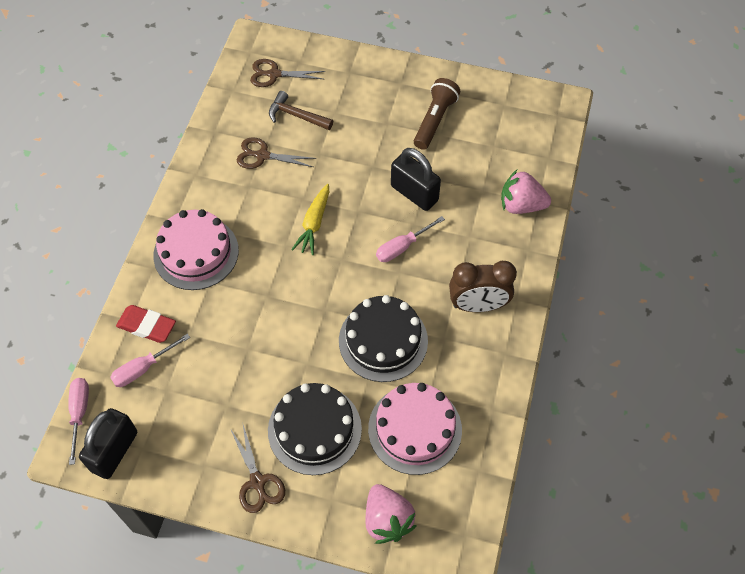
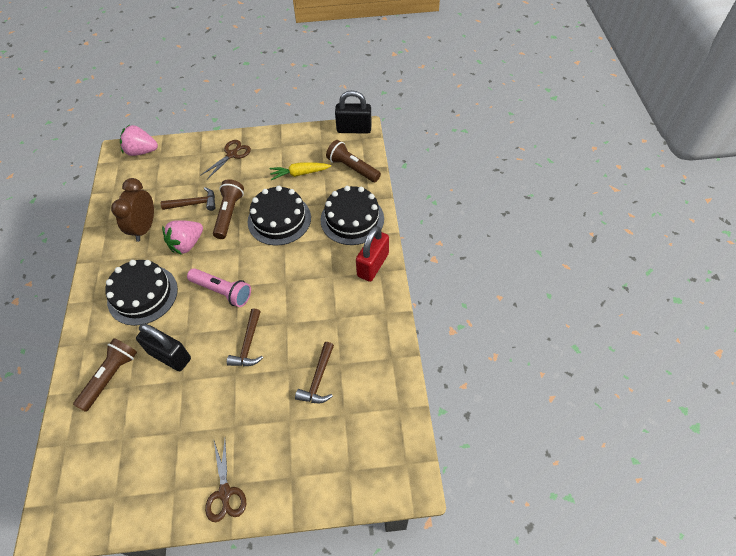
black cake: 2 -> 3
brown flashlight: 1 -> 3
brown hammer: 1 -> 3
brown scissors: 3 -> 2
pink cake: 2 -> 0
pink flashlight: 0 -> 1
pink screwdriver: 3 -> 0
red eraser: 1 -> 0
red padlock: 0 -> 1

